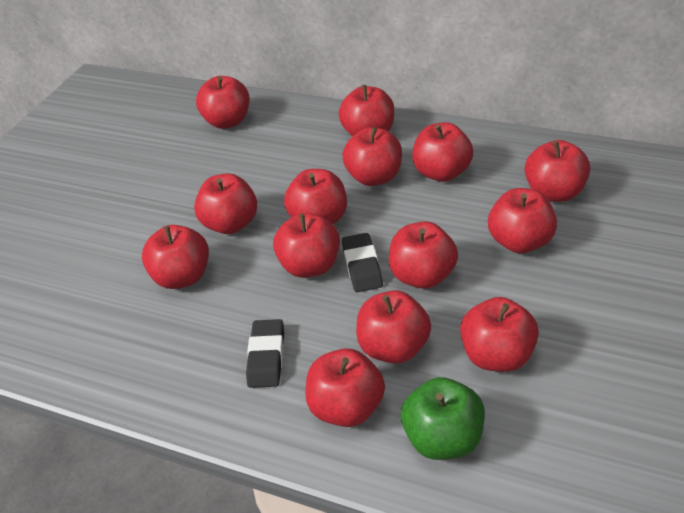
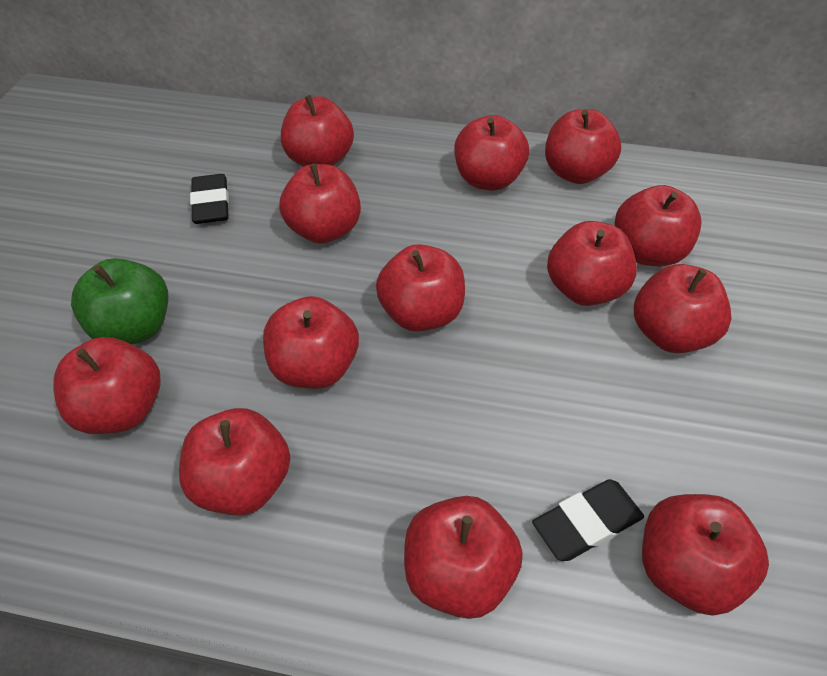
red apple: 14 -> 13

